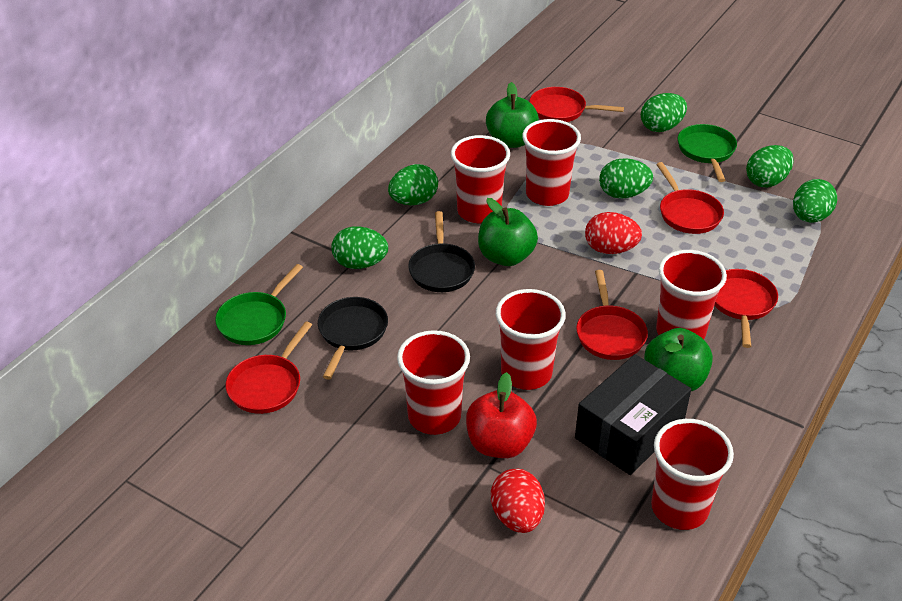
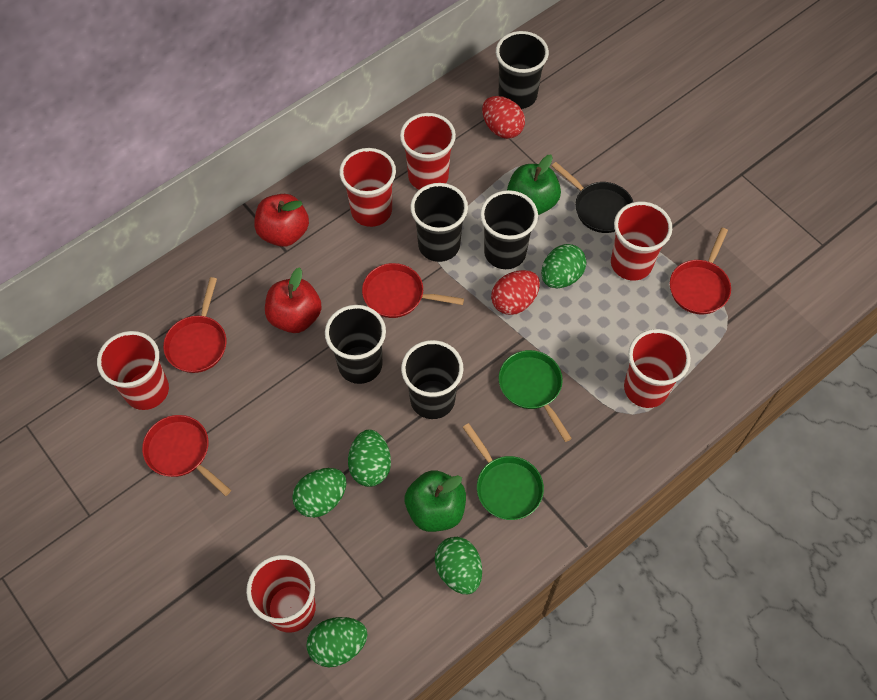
black box: 1 -> 0
black cup: 0 -> 5
black pan: 2 -> 1
green apple: 3 -> 2
green egg: 6 -> 5
red apple: 1 -> 2
red pan: 5 -> 4

